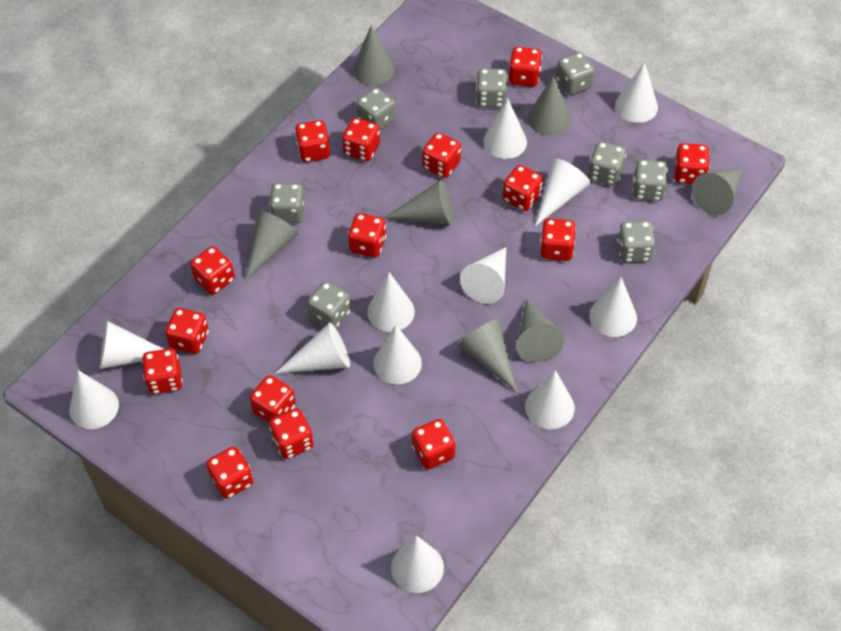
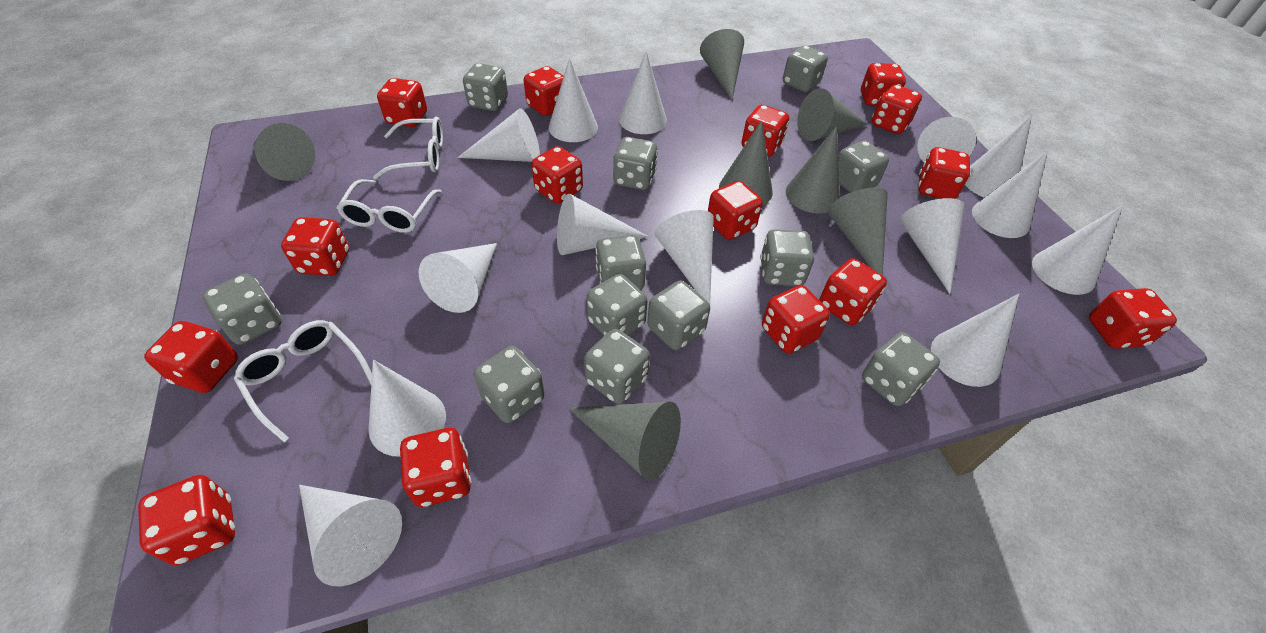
grey dice: 8 -> 12
white cone: 12 -> 14
white glasses: 0 -> 3

